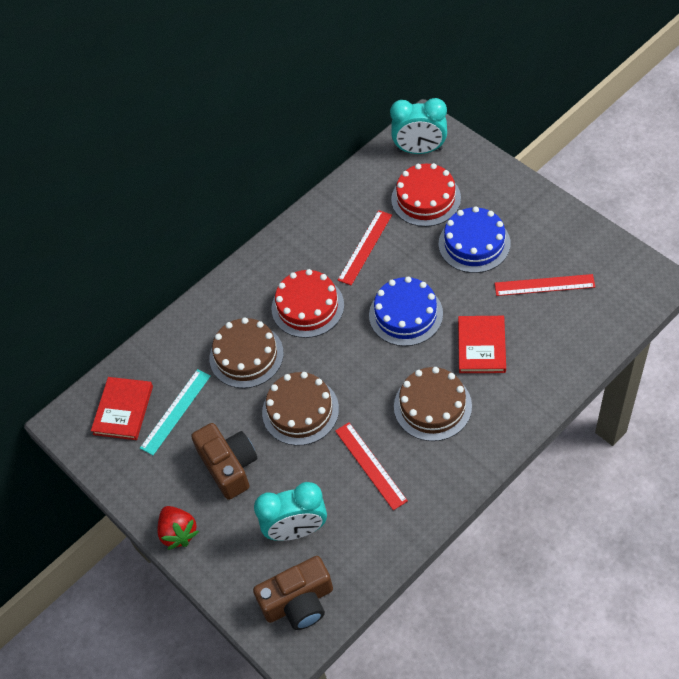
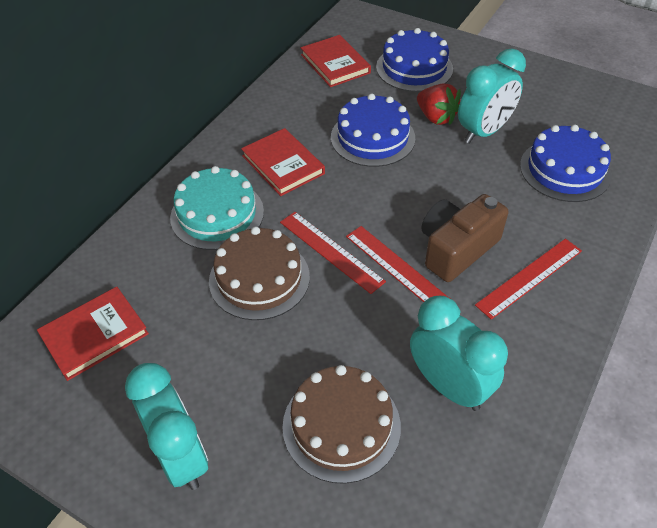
blue cake: 2 -> 3
brown cake: 3 -> 2
brown camera: 2 -> 1
red book: 2 -> 3
red cake: 2 -> 0
turquoise cake: 0 -> 1
turquoise clock: 2 -> 3
turquoise ruler: 1 -> 0

